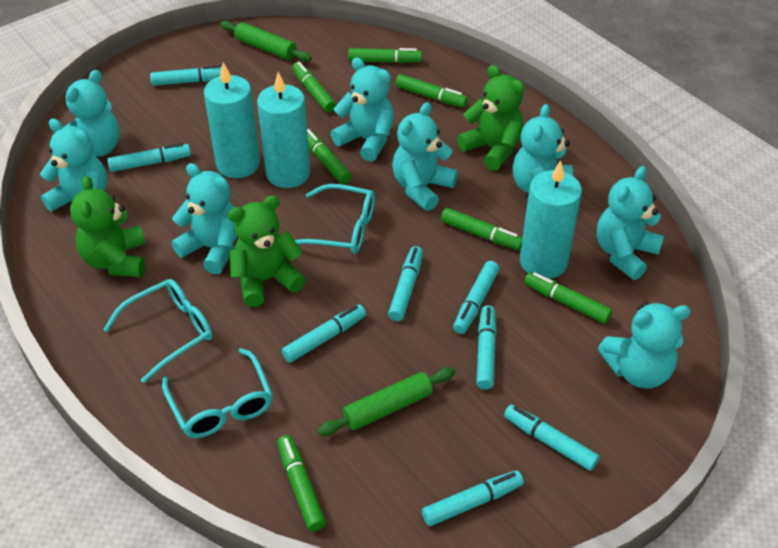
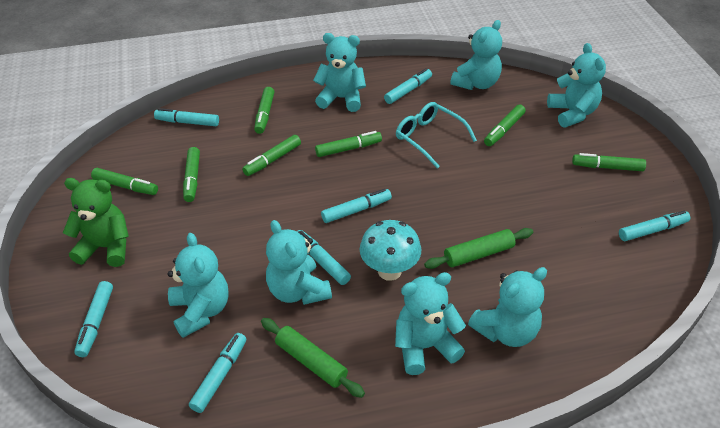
green teddy bear: 3 -> 1
turquoise candle: 3 -> 0
turquoise glasses: 3 -> 1
turquoise marker: 8 -> 7
turquoise mushroom: 0 -> 1
turquoise teddy bear: 8 -> 7

